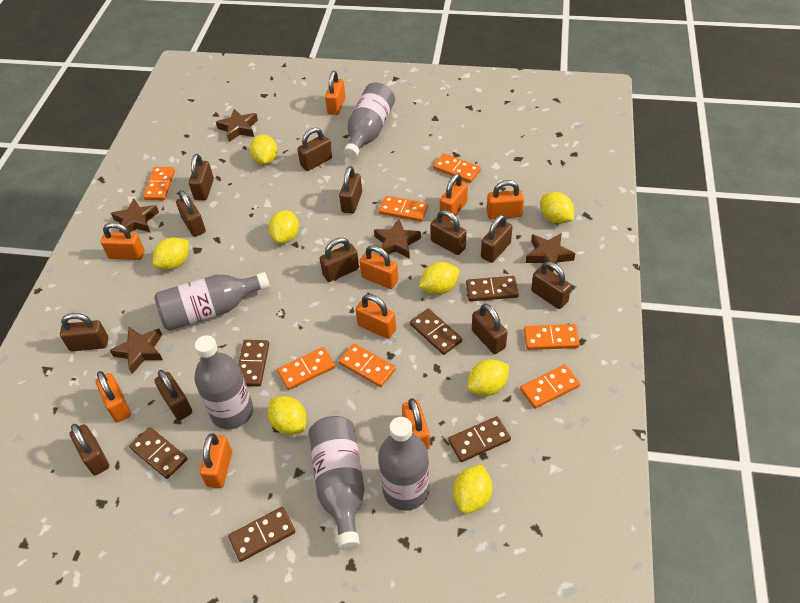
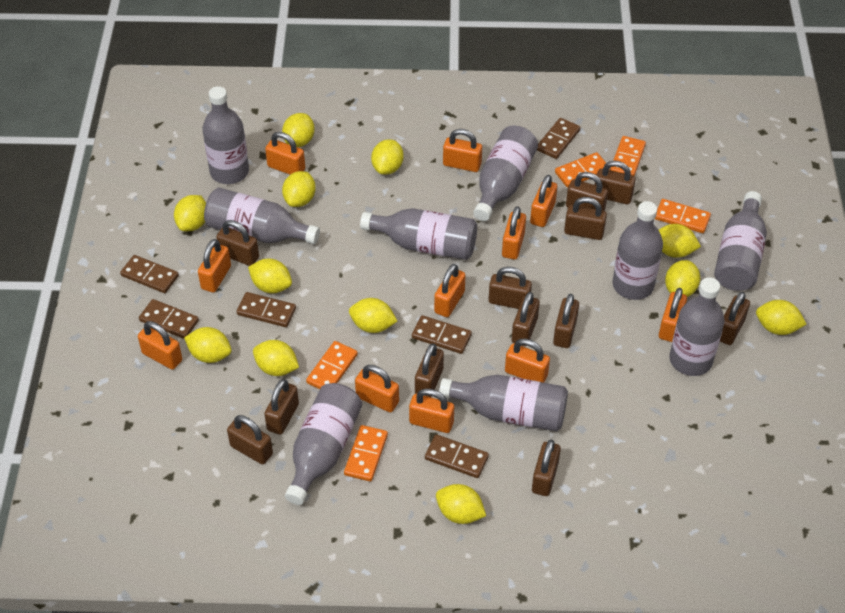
brown star: 5 -> 0
grey bottle: 5 -> 9
orange domino: 7 -> 5
orange padlock: 9 -> 11
yellow lemon: 8 -> 12

